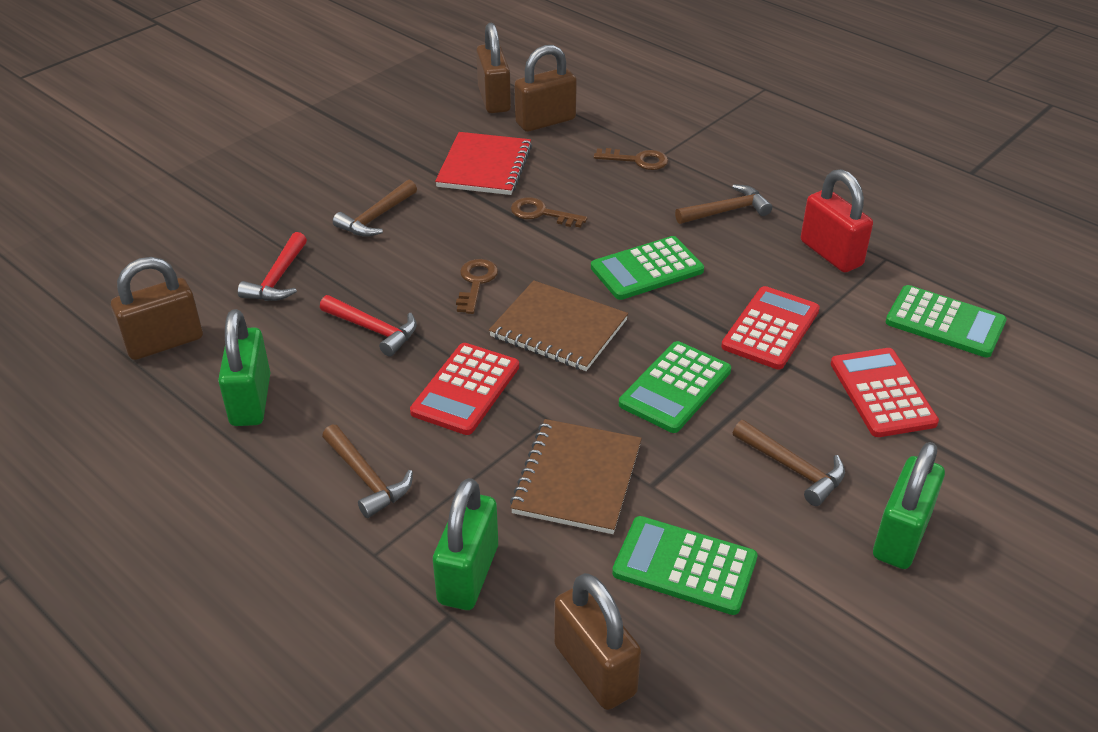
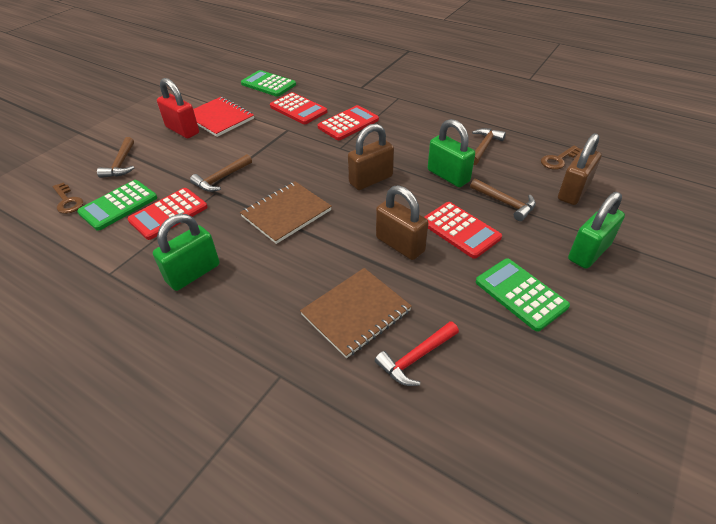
brown key: 3 -> 2
brown padlock: 4 -> 3
green calculator: 4 -> 3
red calculator: 3 -> 4
red hammer: 2 -> 1

